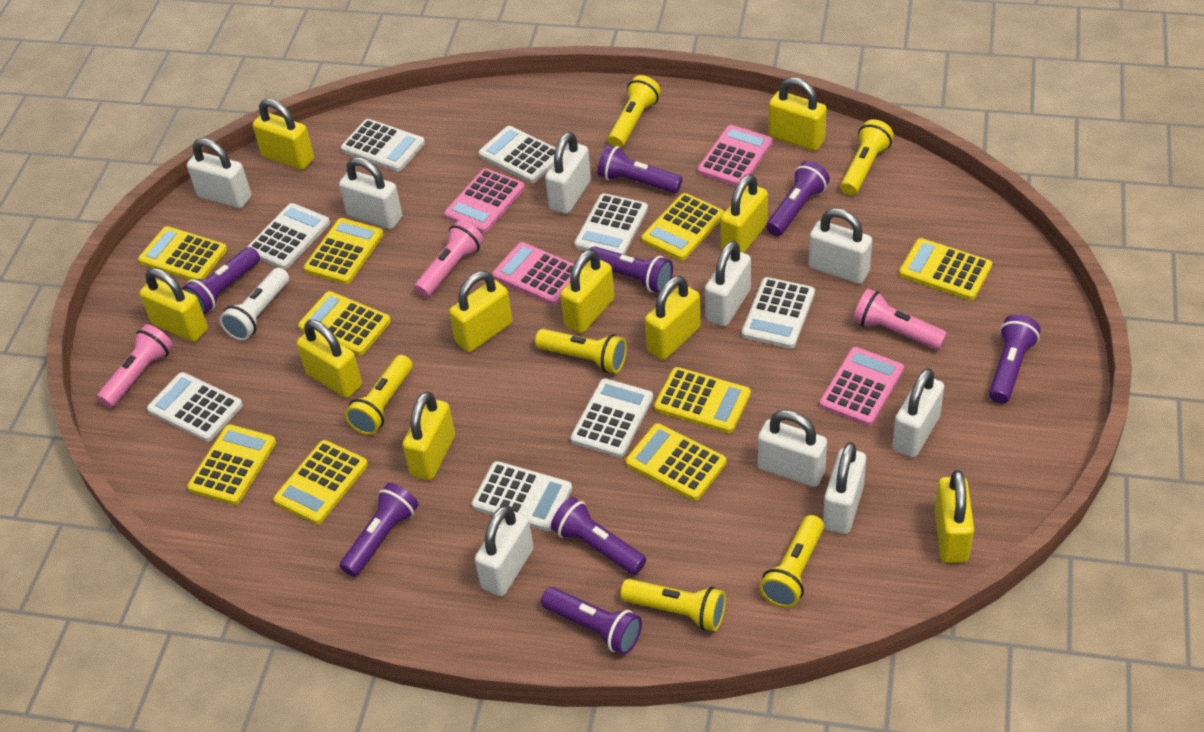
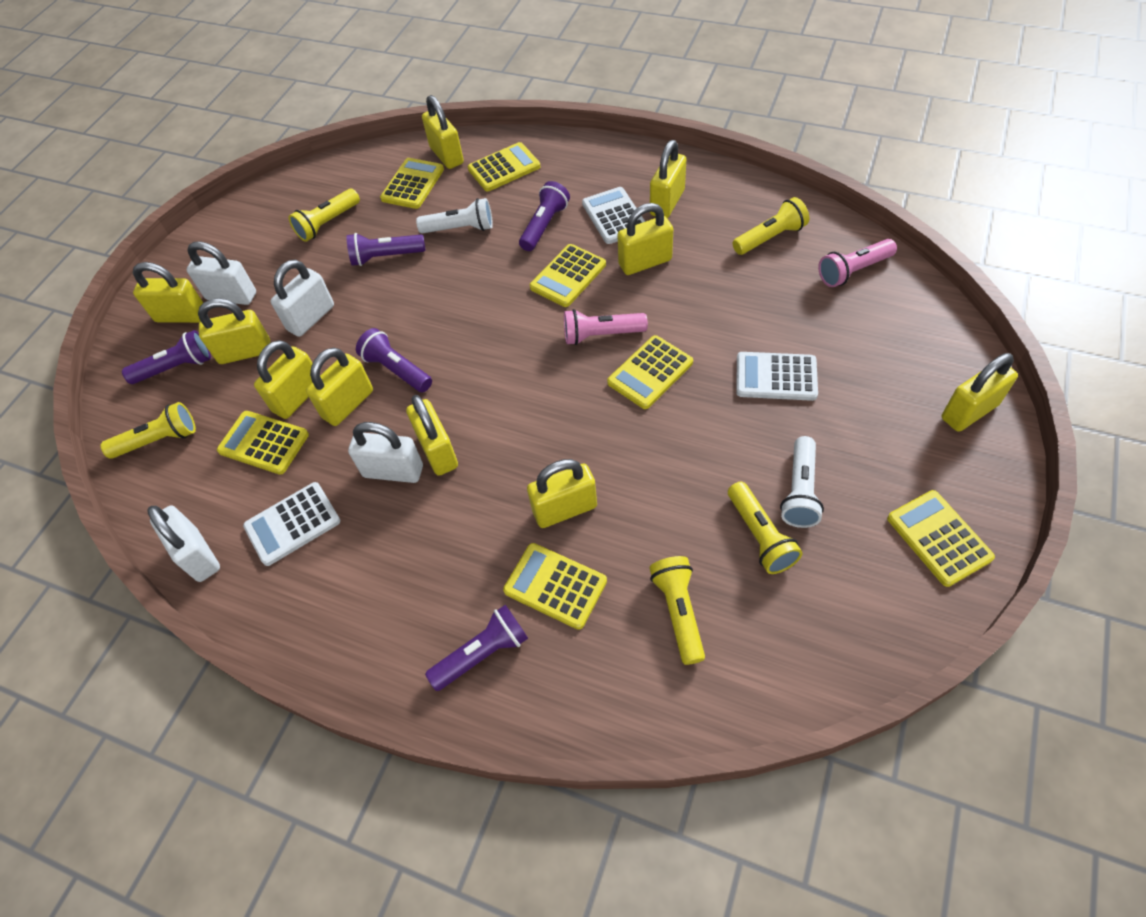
pink calculator: 4 -> 0
pink flashlight: 3 -> 2
purple flashlight: 8 -> 5
white calculator: 8 -> 3
white flashlight: 1 -> 2
white padlock: 9 -> 4
yellow calculator: 9 -> 7
yellow flashlight: 6 -> 5

